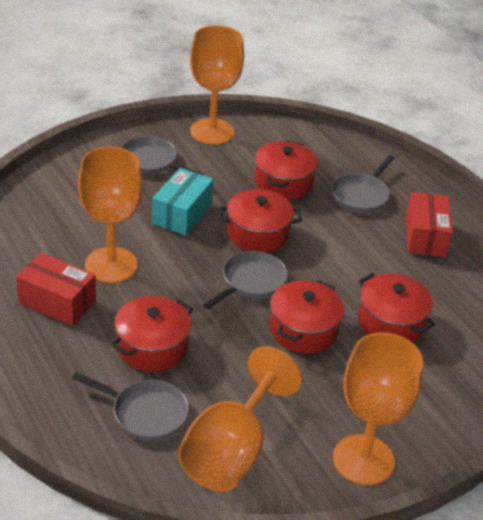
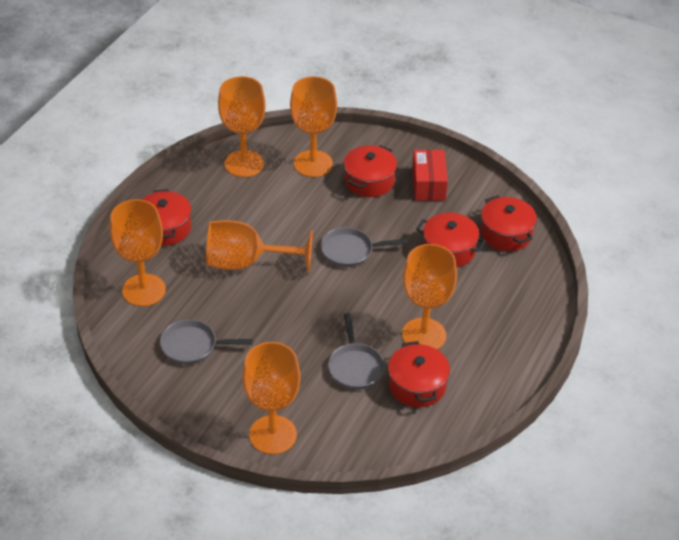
grey pan: 4 -> 3
orange goblet: 4 -> 6
red box: 2 -> 1
turquoise box: 1 -> 0

